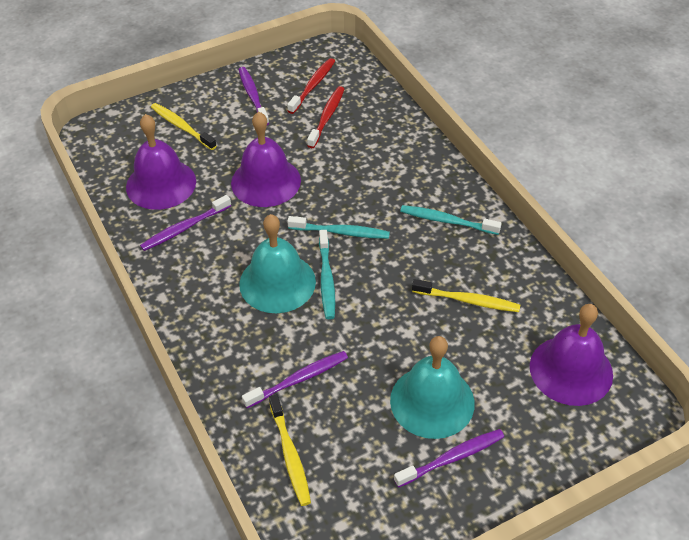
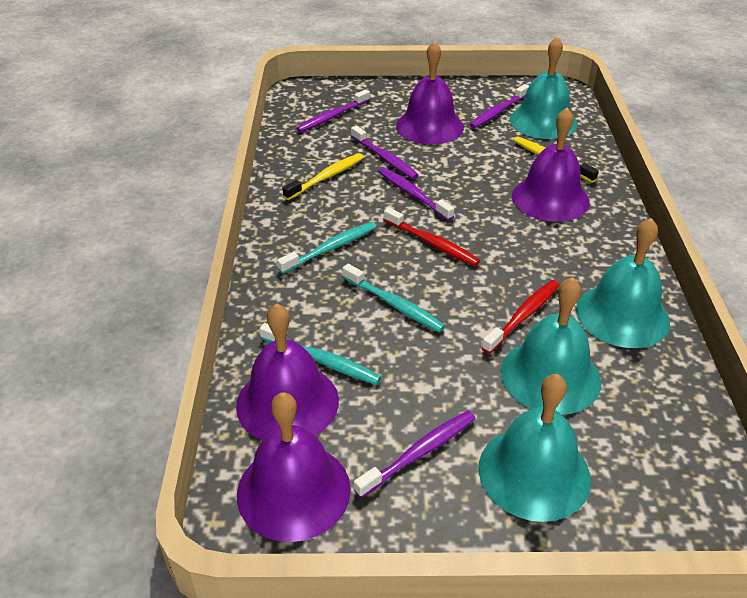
purple bell: 3 -> 4
purple toothbrush: 4 -> 5
turquoise bell: 2 -> 4
yellow toothbrush: 3 -> 2

